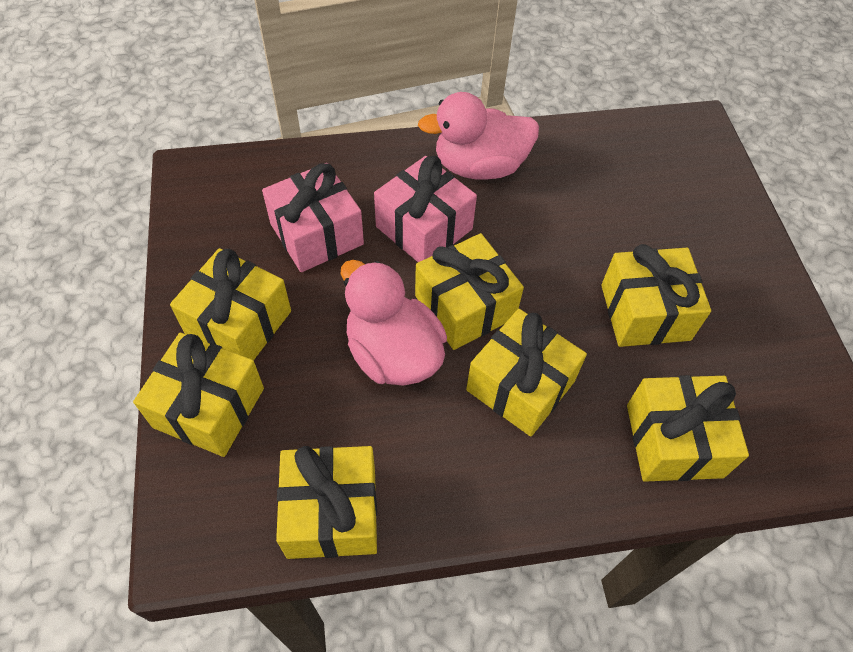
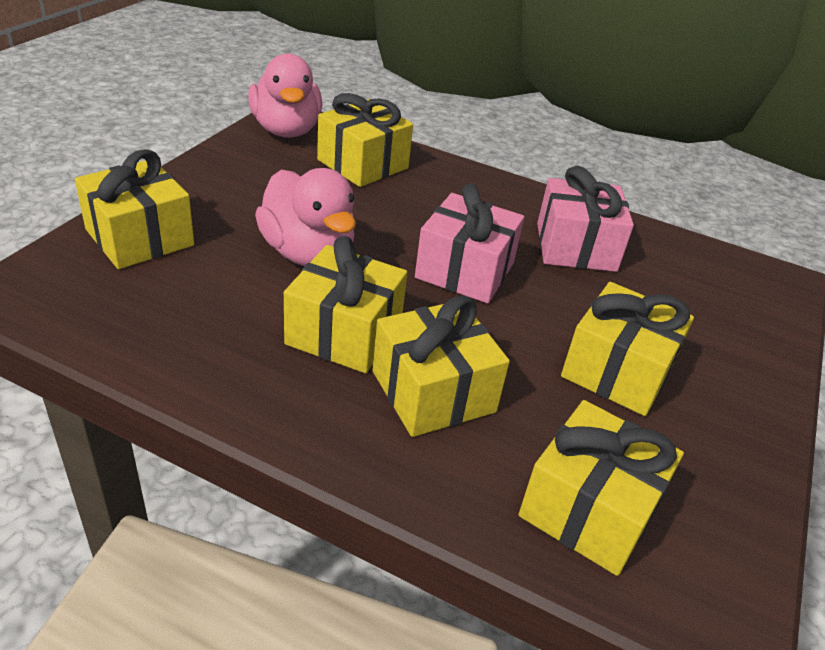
yellow gift: 7 -> 6

